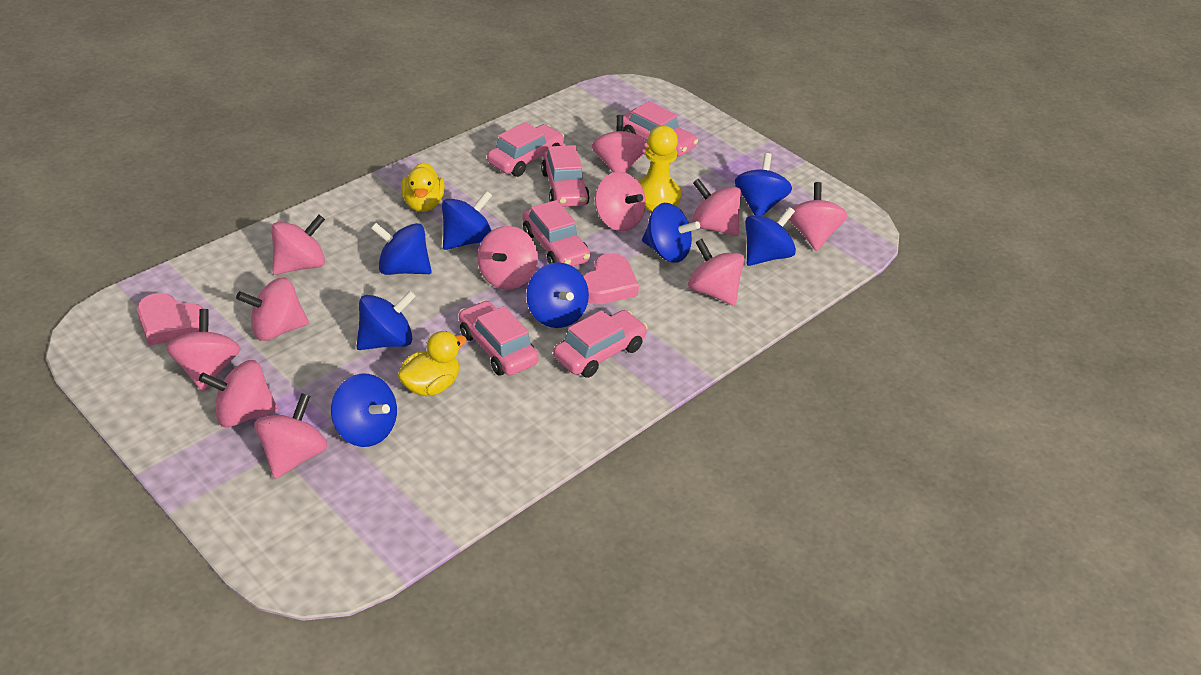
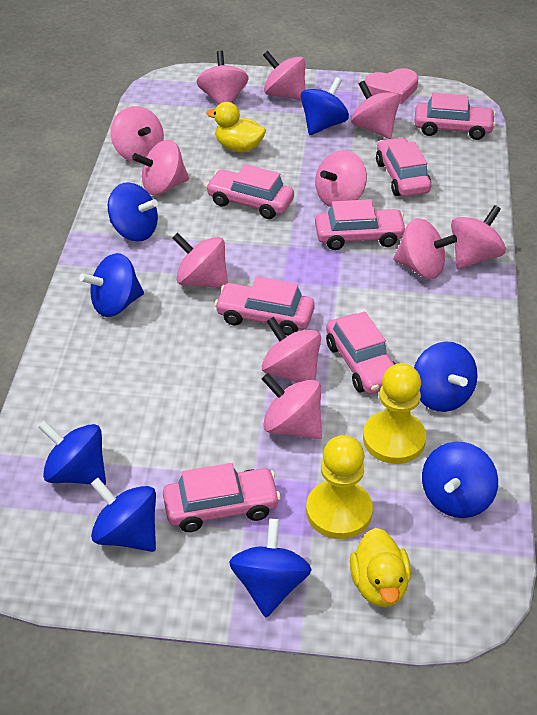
pink car: 6 -> 7
pink heart: 2 -> 1
yellow pawn: 1 -> 2

